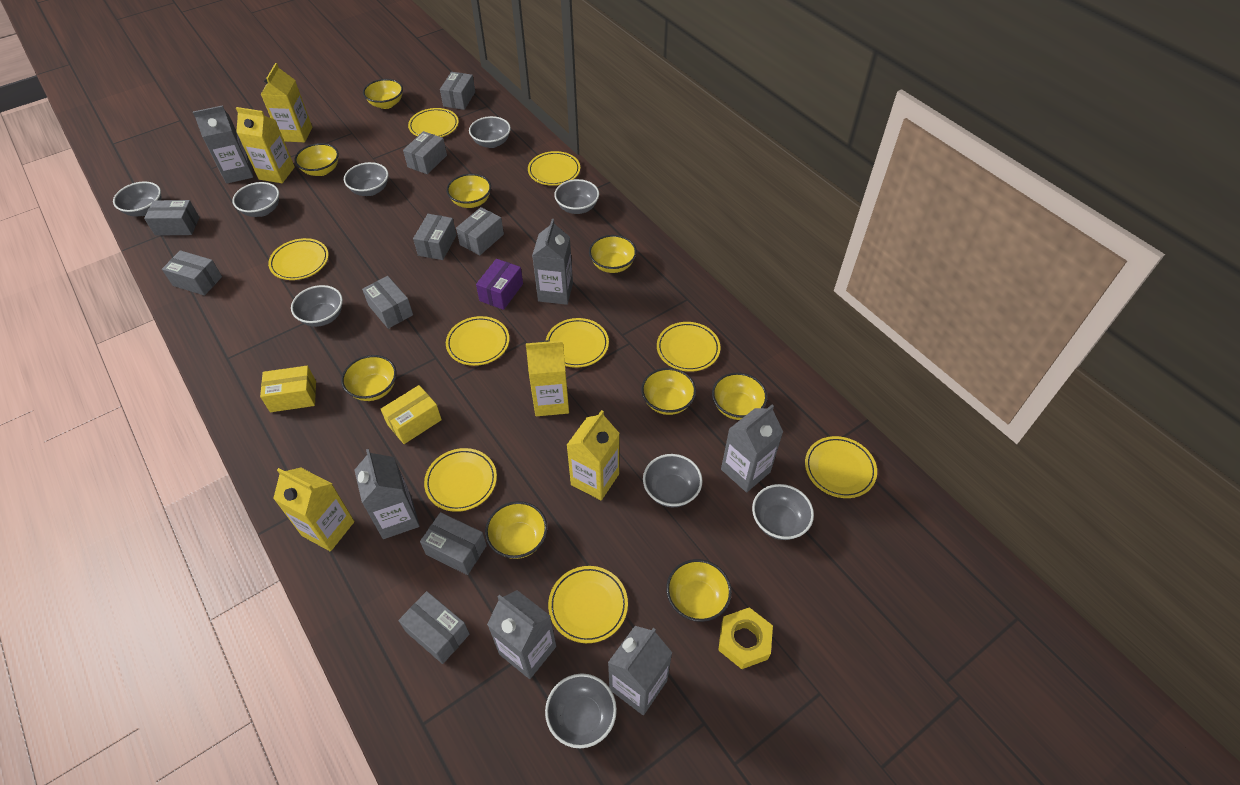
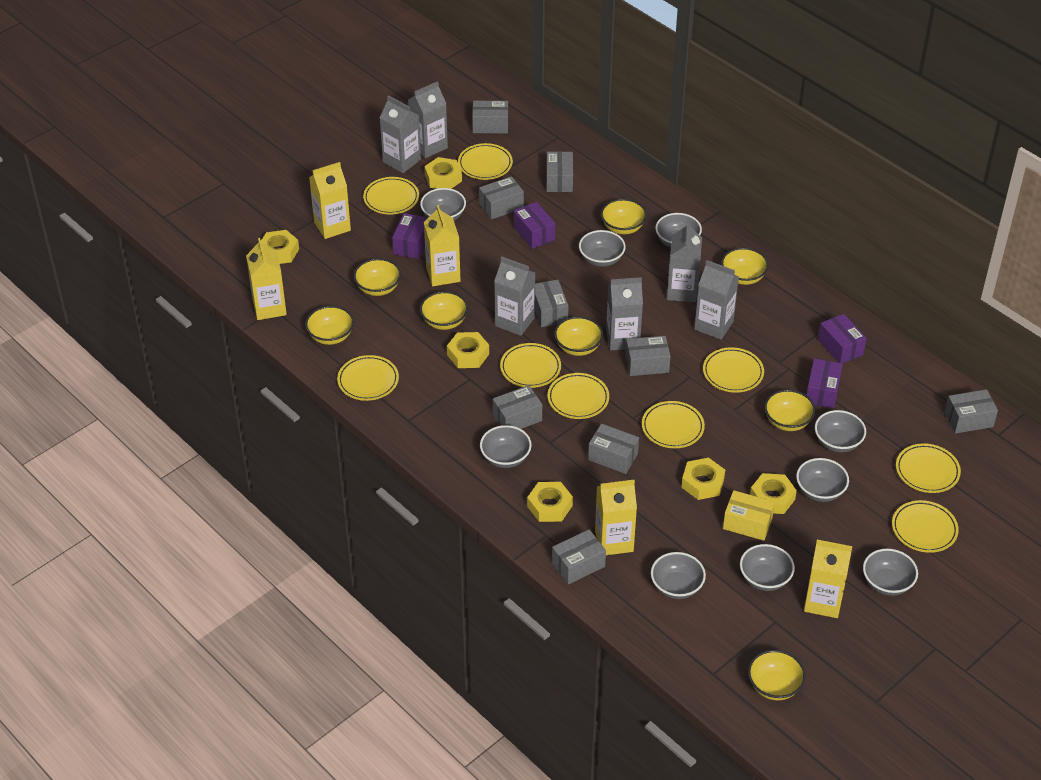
purple box: 1 -> 4
yellow bowl: 9 -> 8
yellow box: 2 -> 1
yellow nut: 1 -> 6

